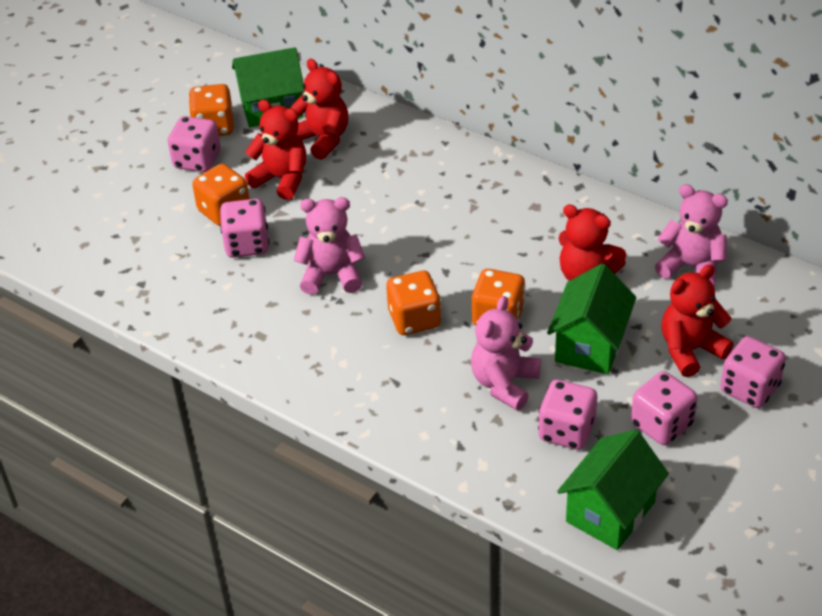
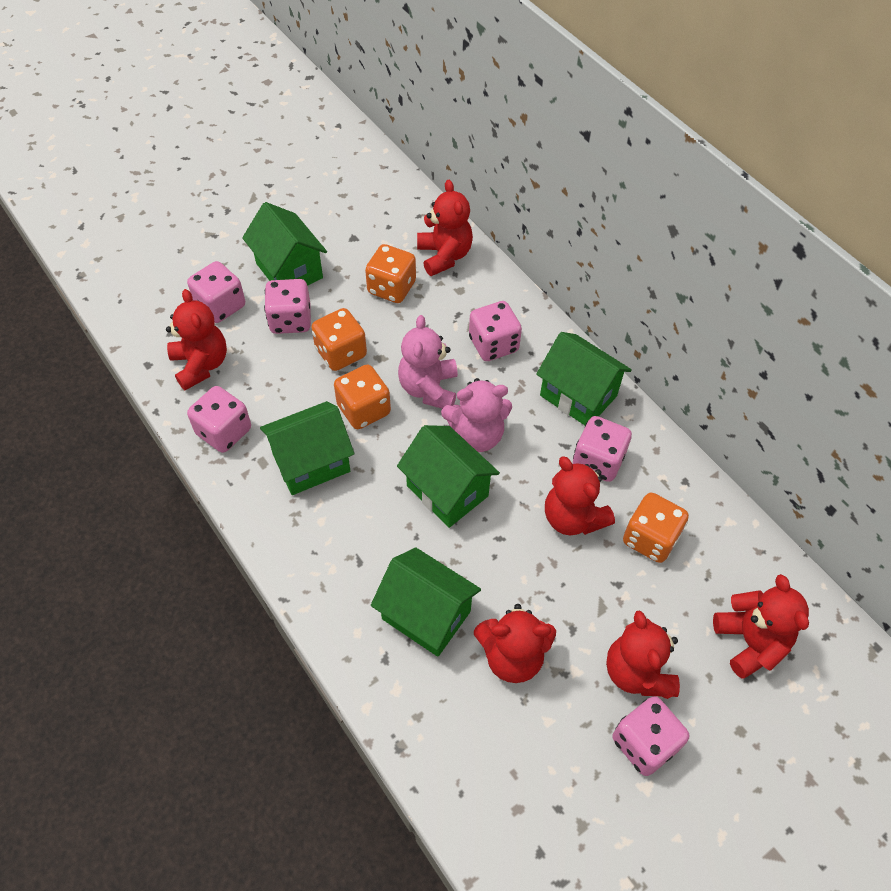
green house: 3 -> 5
pink dice: 5 -> 6
pink teddy bear: 3 -> 2
red teddy bear: 4 -> 6

